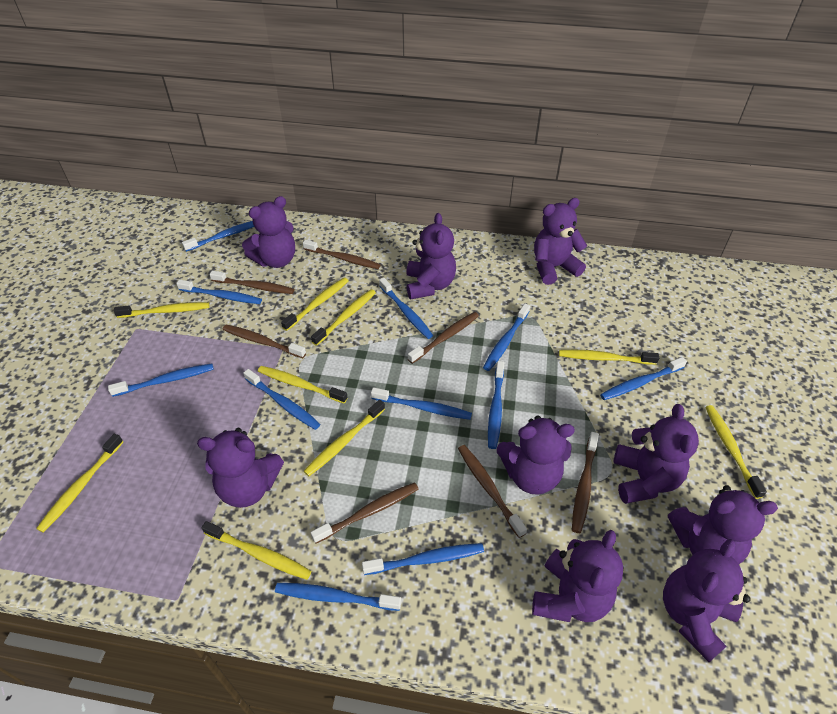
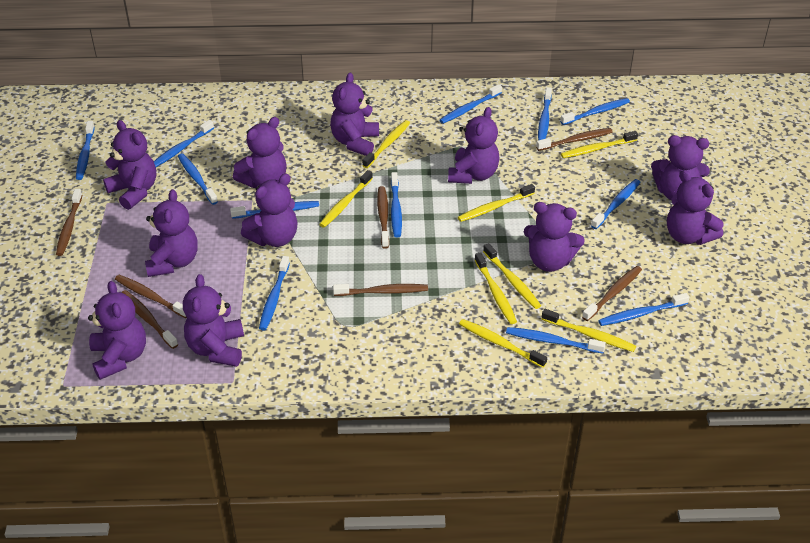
blue toothbrush: 11 -> 12
purple teddy bear: 9 -> 11
yellow toothbrush: 9 -> 8

